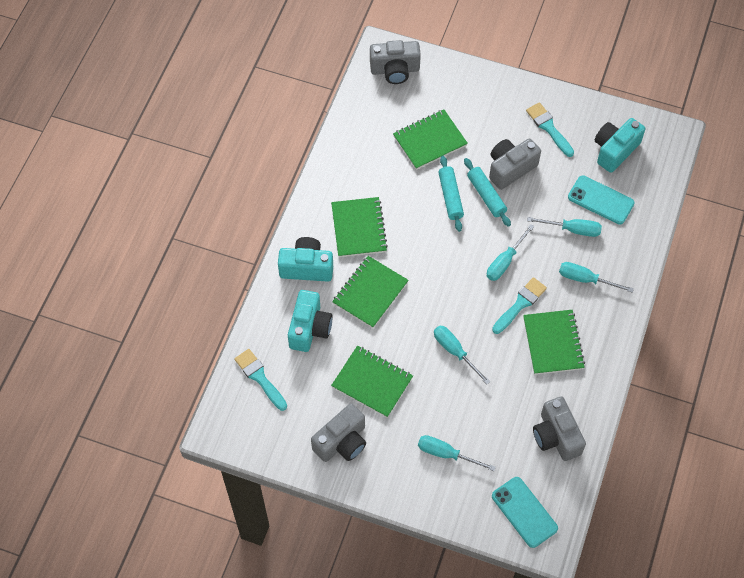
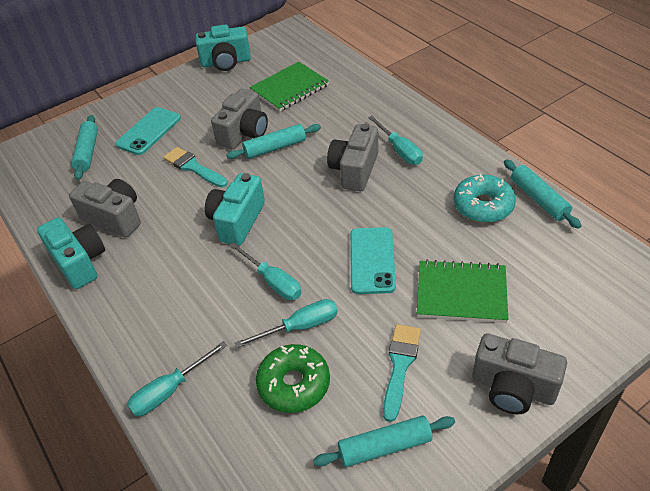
green donut: 0 -> 1
green notebook: 5 -> 2
turquoise brush: 3 -> 2
turquoise donut: 0 -> 1
turquoise rolling pin: 2 -> 4
turquoise screwdriver: 5 -> 4

